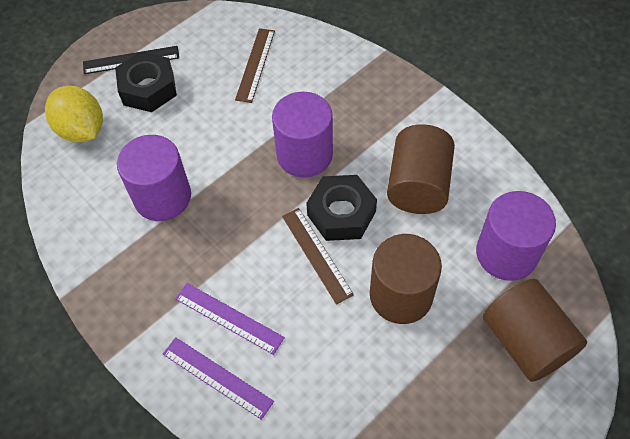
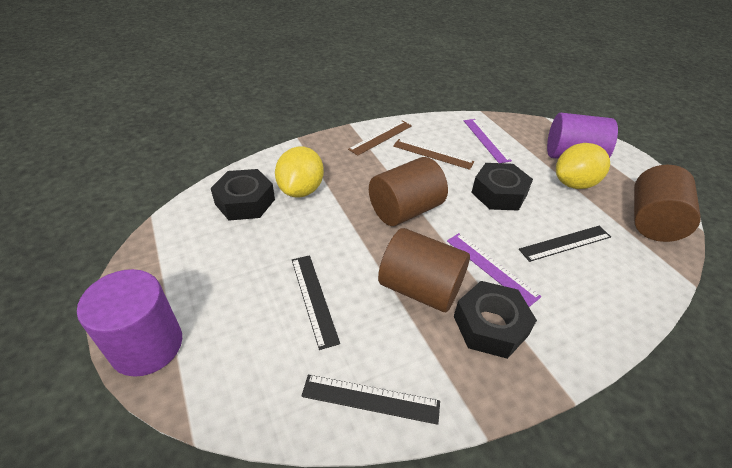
black nut: 2 -> 3
black ruler: 1 -> 3
purple cylinder: 3 -> 2
yellow lemon: 1 -> 2

